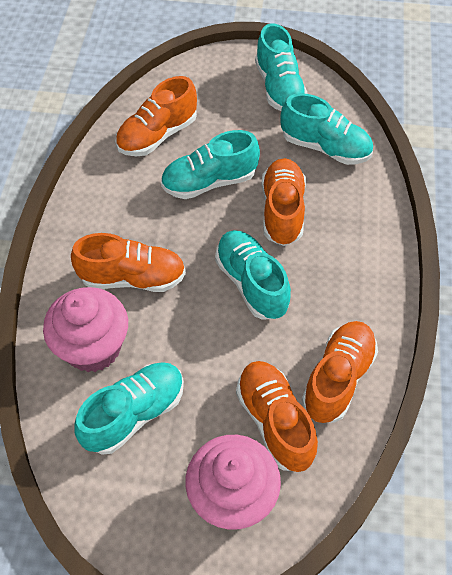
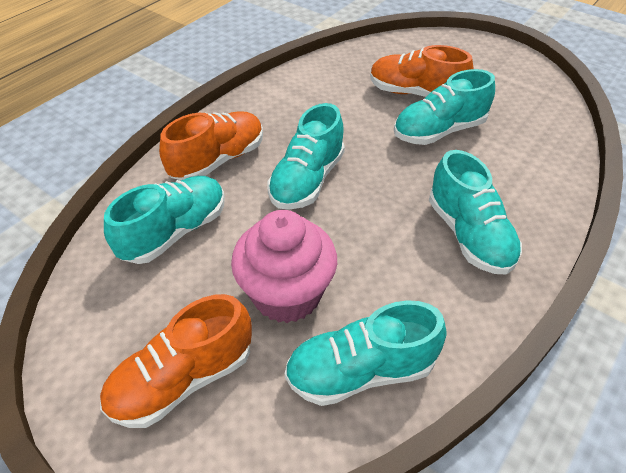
orange shoe: 5 -> 3
pink cupcake: 2 -> 1

